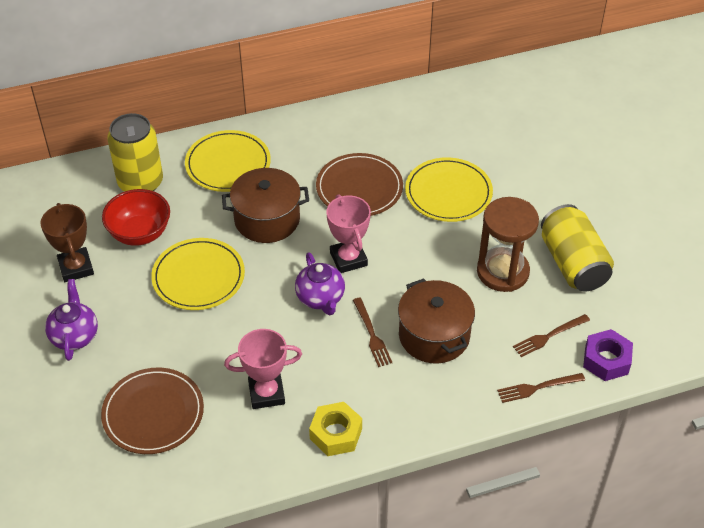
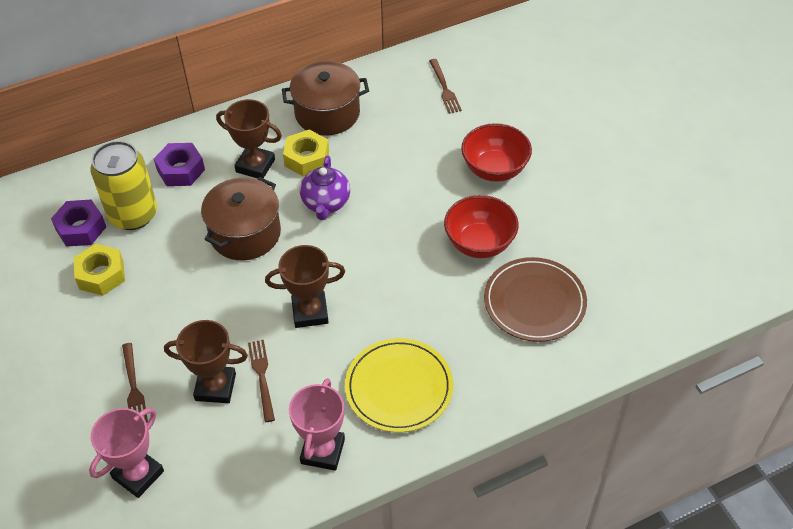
brown hourglass: 1 -> 0
brown plate: 2 -> 1
brown trophy: 1 -> 3
purple nut: 1 -> 2
purple teapot: 2 -> 1
red bowl: 1 -> 2
yellow can: 2 -> 1
yellow nut: 1 -> 2
yellow plate: 3 -> 1

